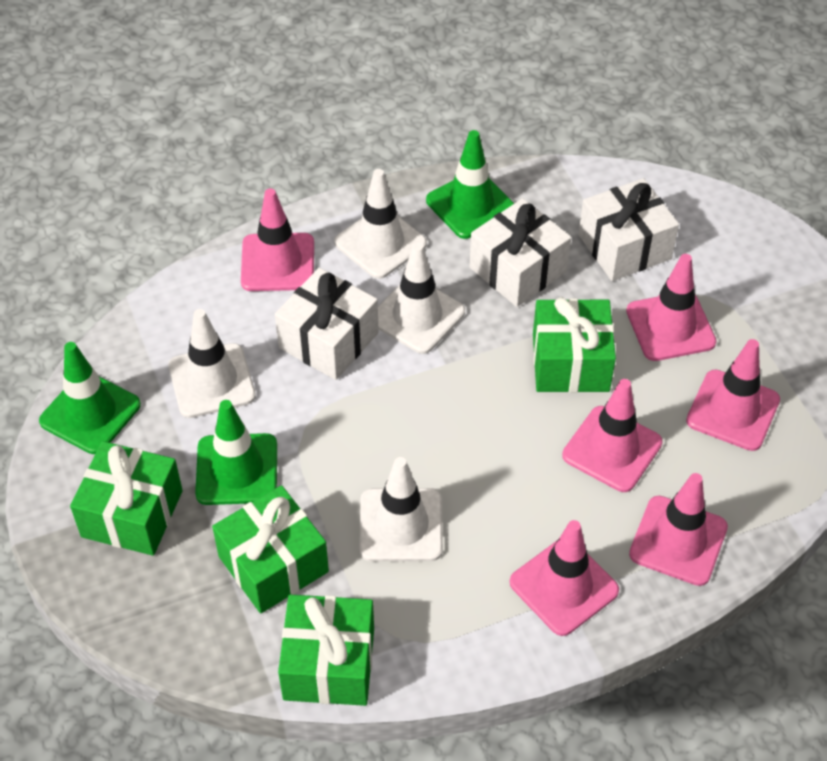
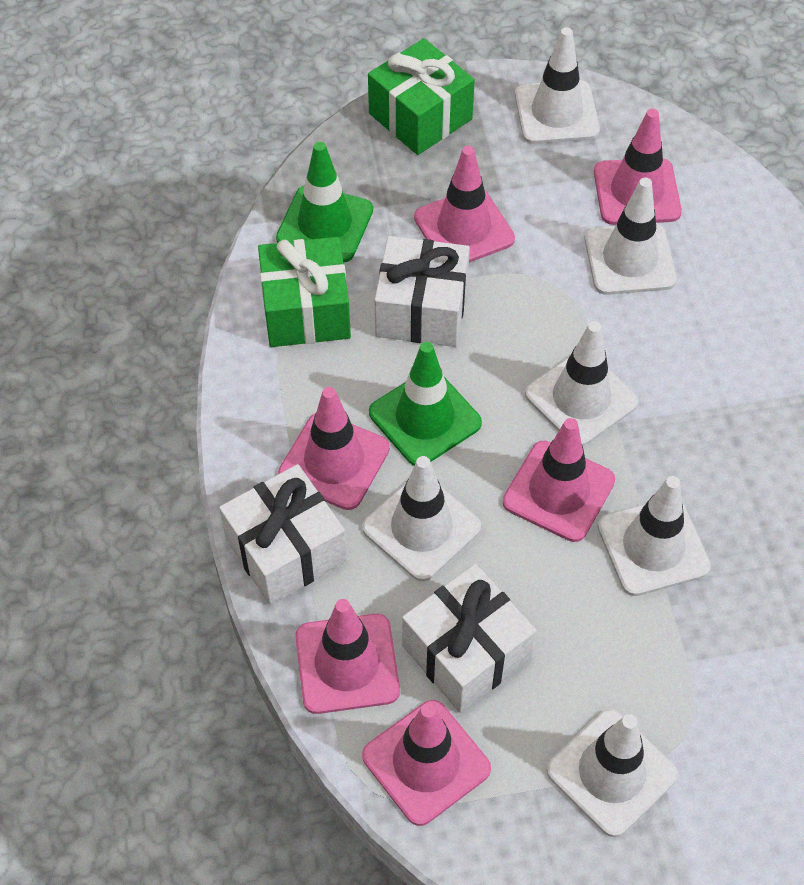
green gift: 4 -> 2
green traffic cone: 3 -> 2
white traffic cone: 4 -> 6

